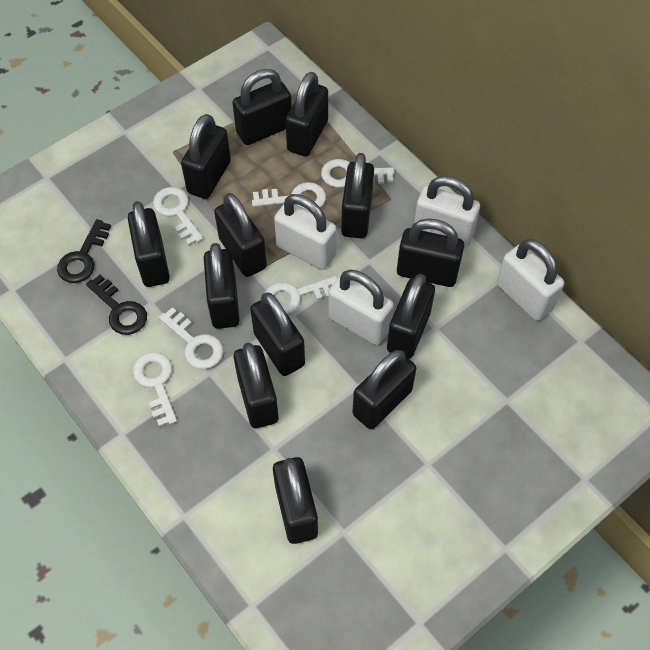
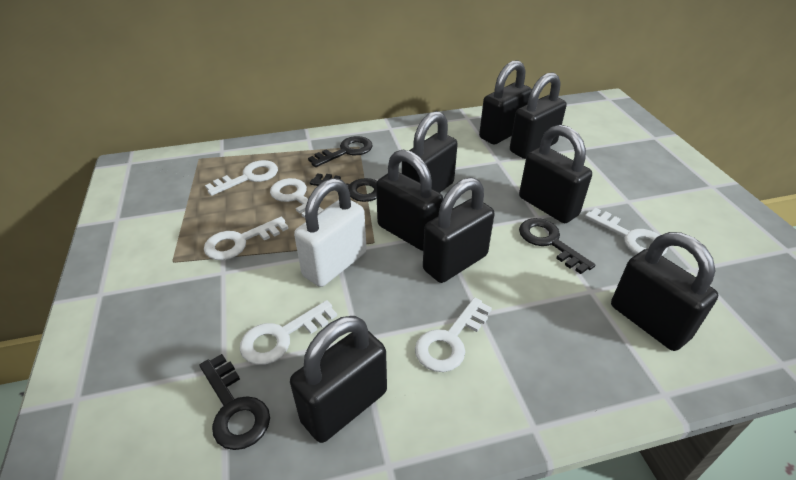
black key: 2 -> 4
black padlock: 13 -> 8
white padlock: 4 -> 1

